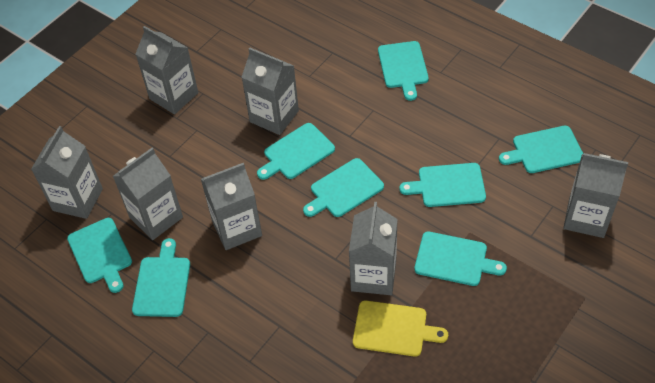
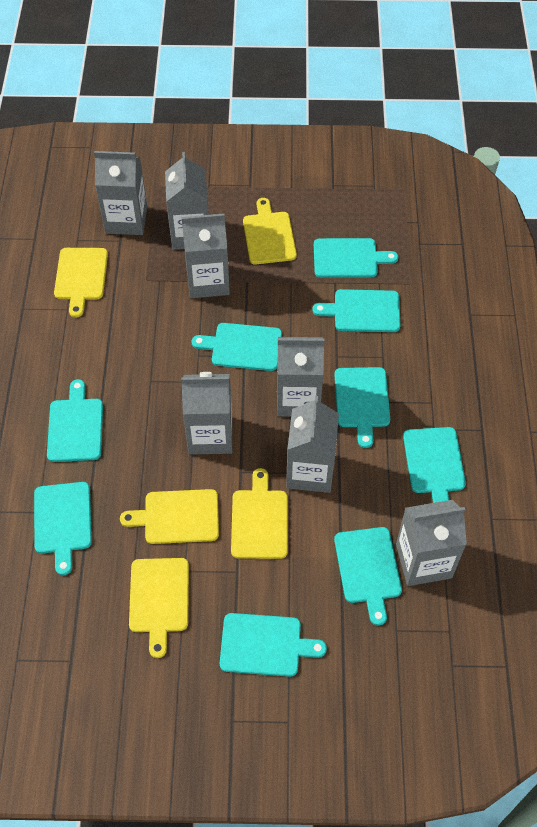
turquoise cutting board: 8 -> 9
yellow cutting board: 1 -> 5

